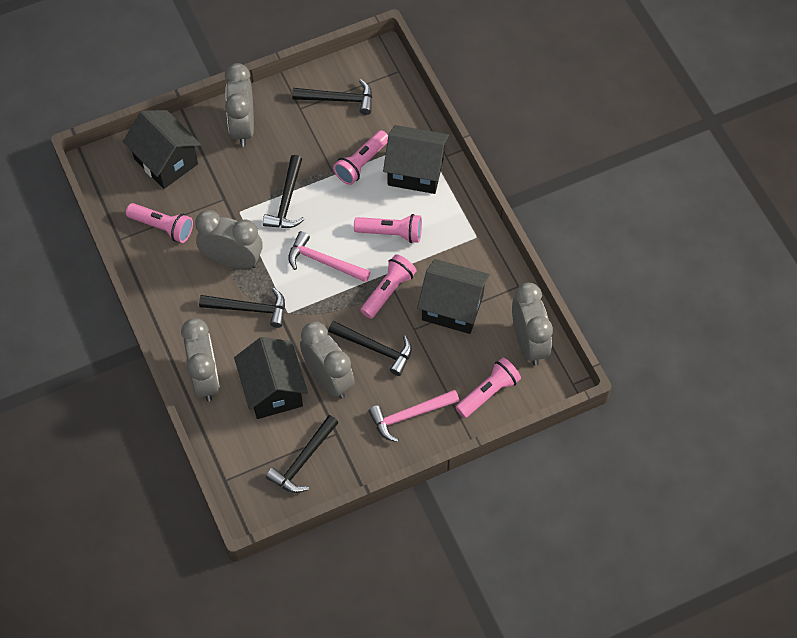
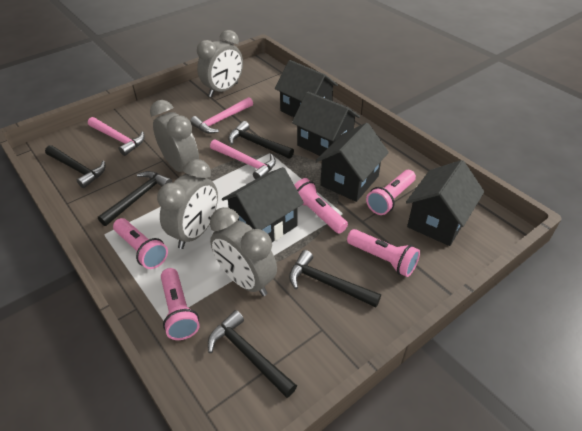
black house: 4 -> 5
grey clock: 5 -> 4
pink hammer: 2 -> 3

